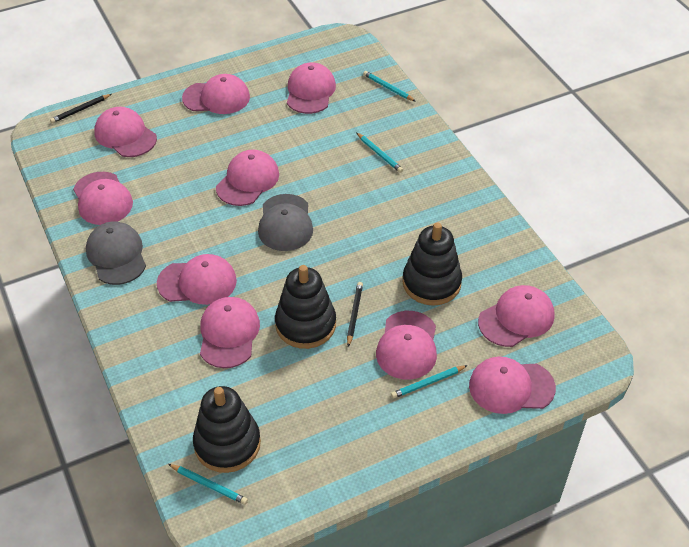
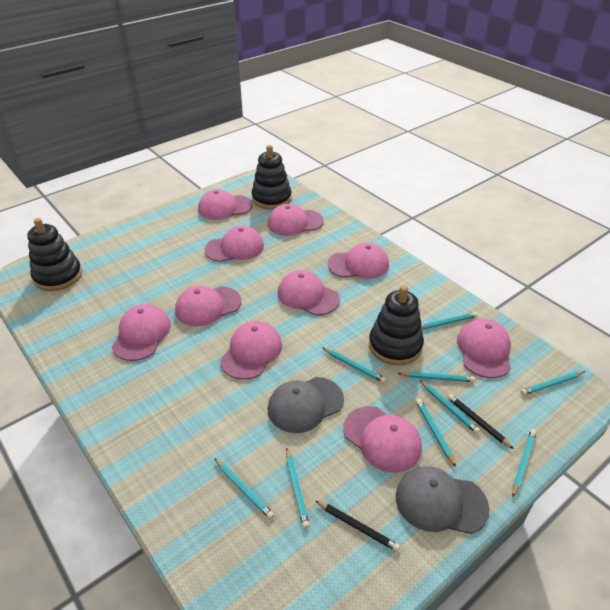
turquoise pencil: 4 -> 9

